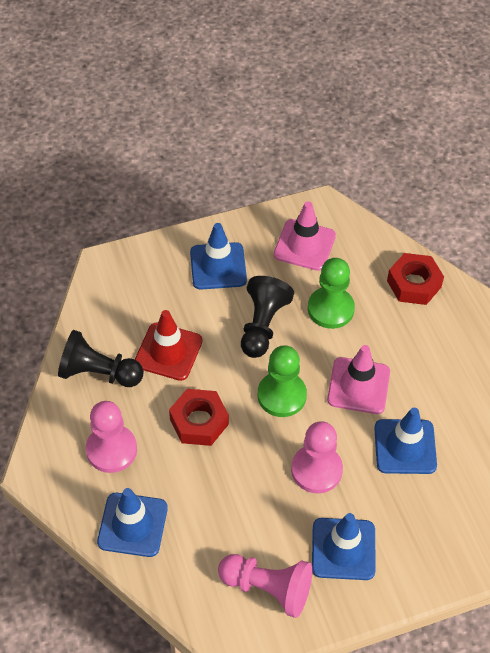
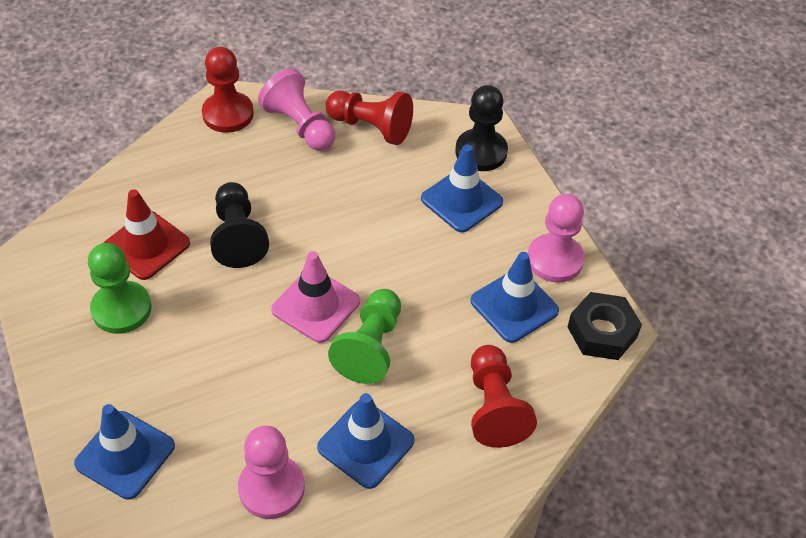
black nut: 0 -> 1
pink traffic cone: 2 -> 1
red nut: 2 -> 0
red pawn: 0 -> 3

